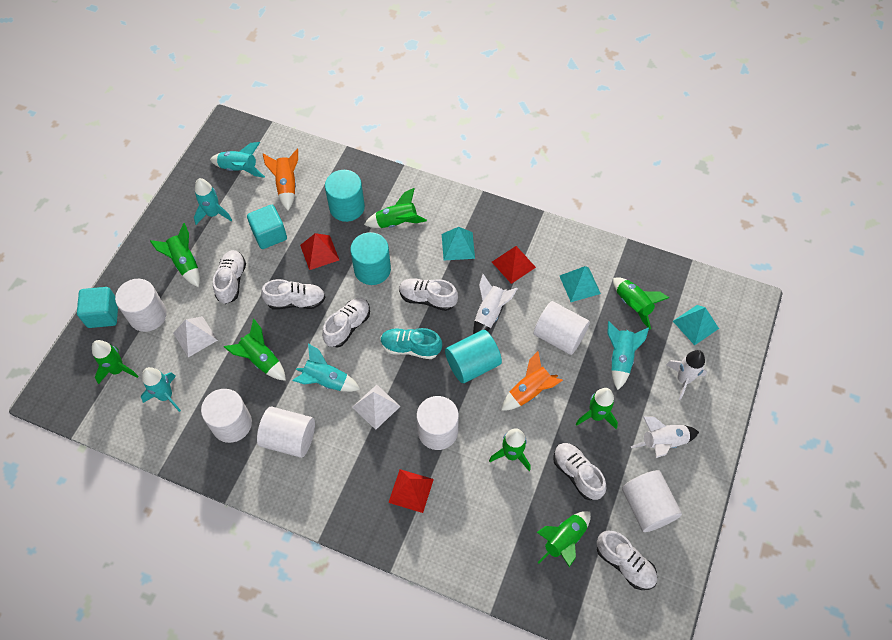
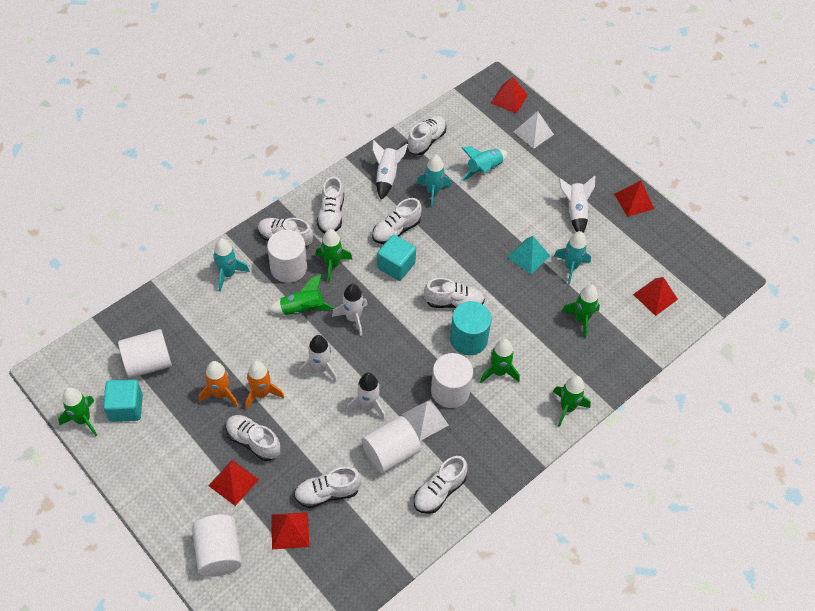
green rocket: 8 -> 6
red pyramid: 3 -> 5
turquoise cylinder: 3 -> 1
turquoise pyramid: 3 -> 1
turquoise rocket: 5 -> 4
turquoise shoe: 1 -> 0
white cylinder: 6 -> 5
white rocket: 3 -> 5
white shoe: 6 -> 8

